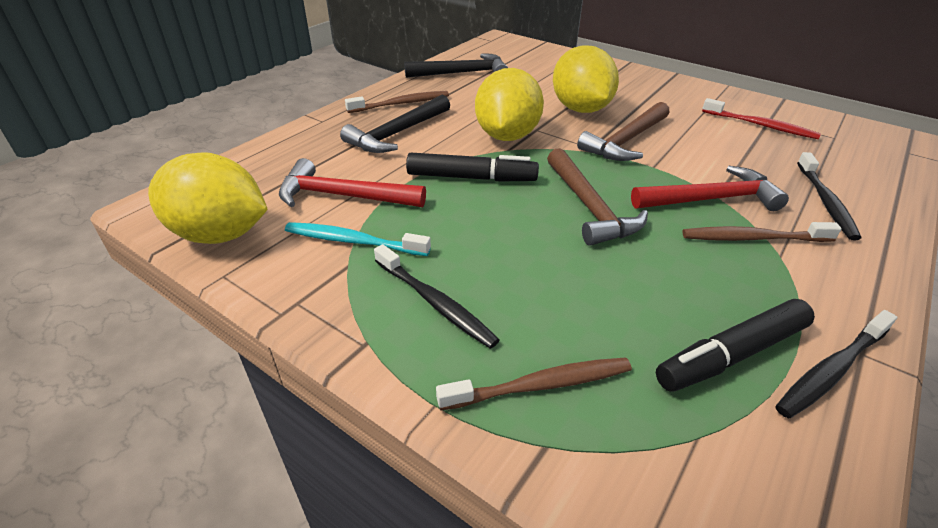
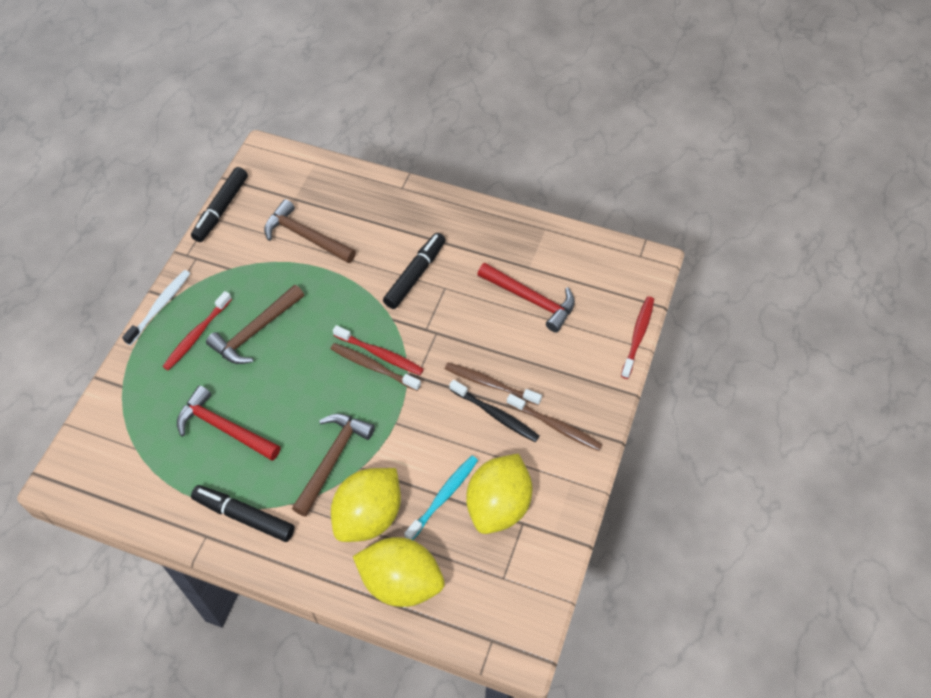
black hammer: 2 -> 0
black marker: 2 -> 3
black toothbrush: 3 -> 1
brown hammer: 2 -> 3
red toothbrush: 1 -> 3
white toothbrush: 0 -> 1

